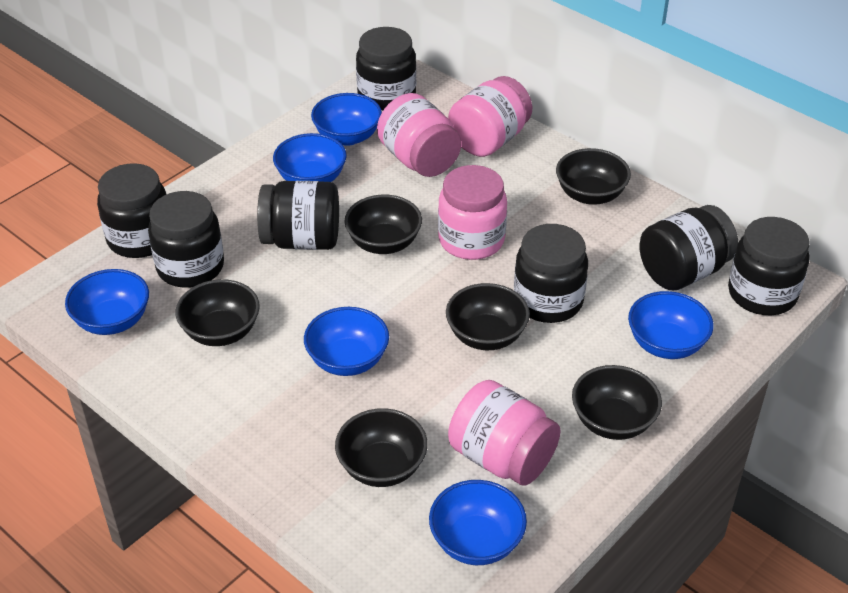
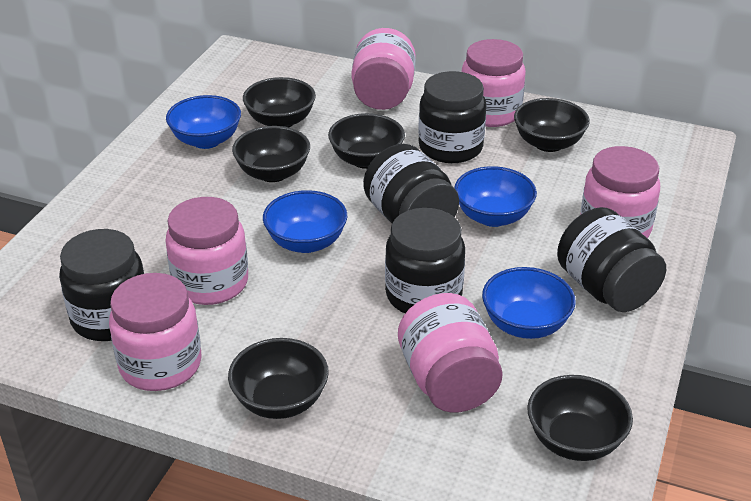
black jar: 7 -> 5
blue bowl: 6 -> 4
pink jar: 4 -> 6

